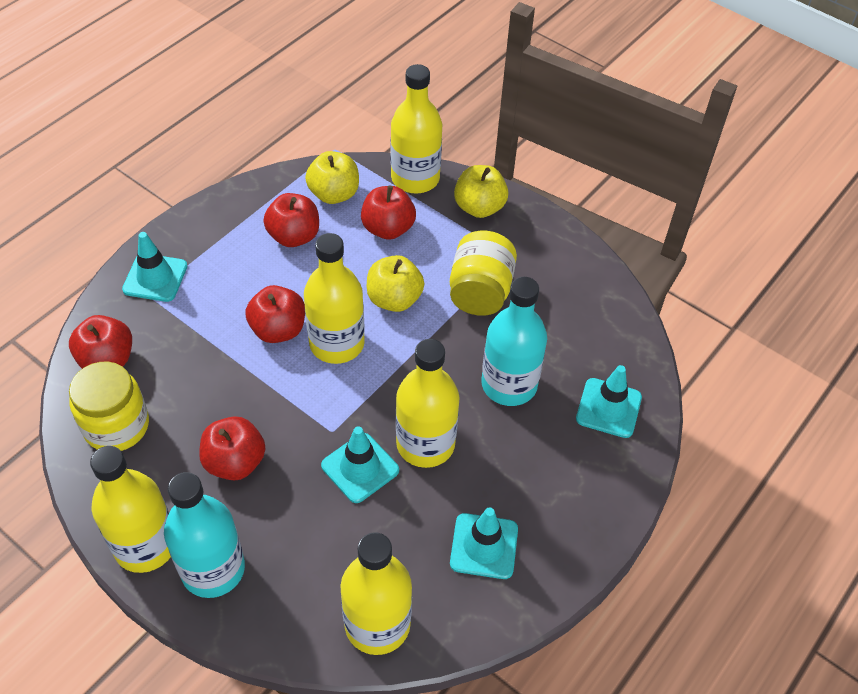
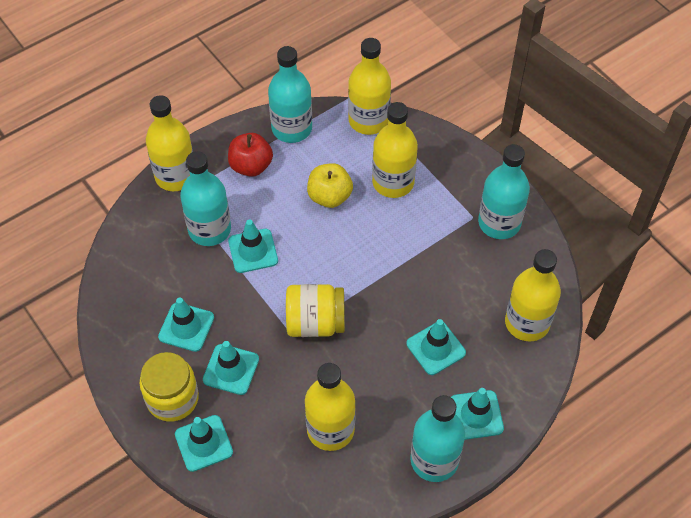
red apple: 5 -> 1
turquoise bottle: 2 -> 4
turquoise traffic cone: 4 -> 6
yellow apple: 3 -> 1

